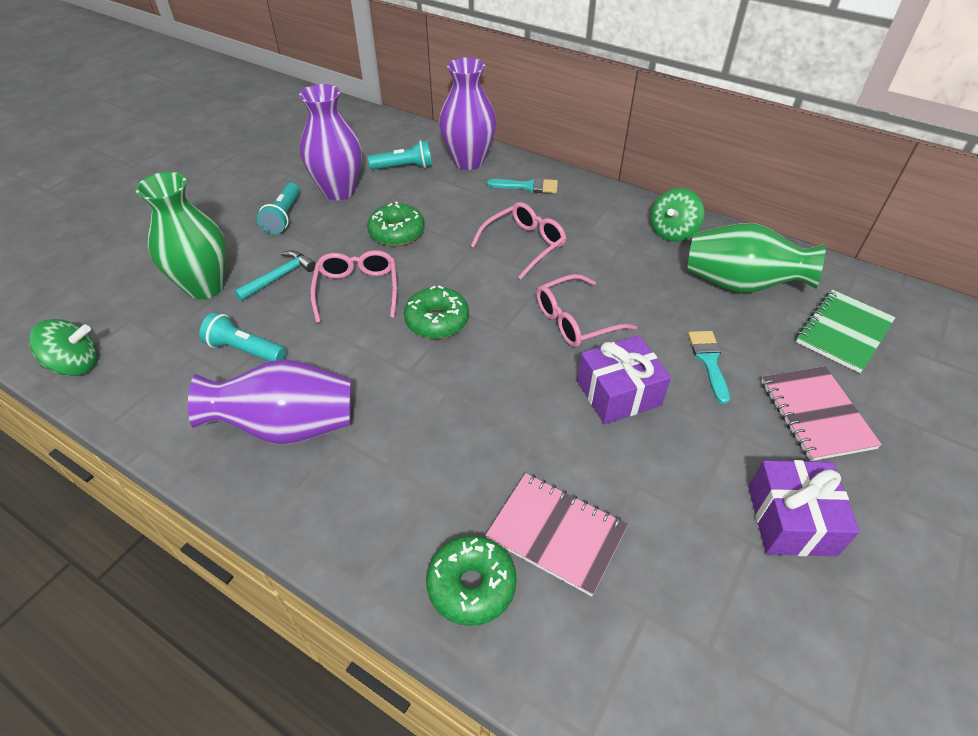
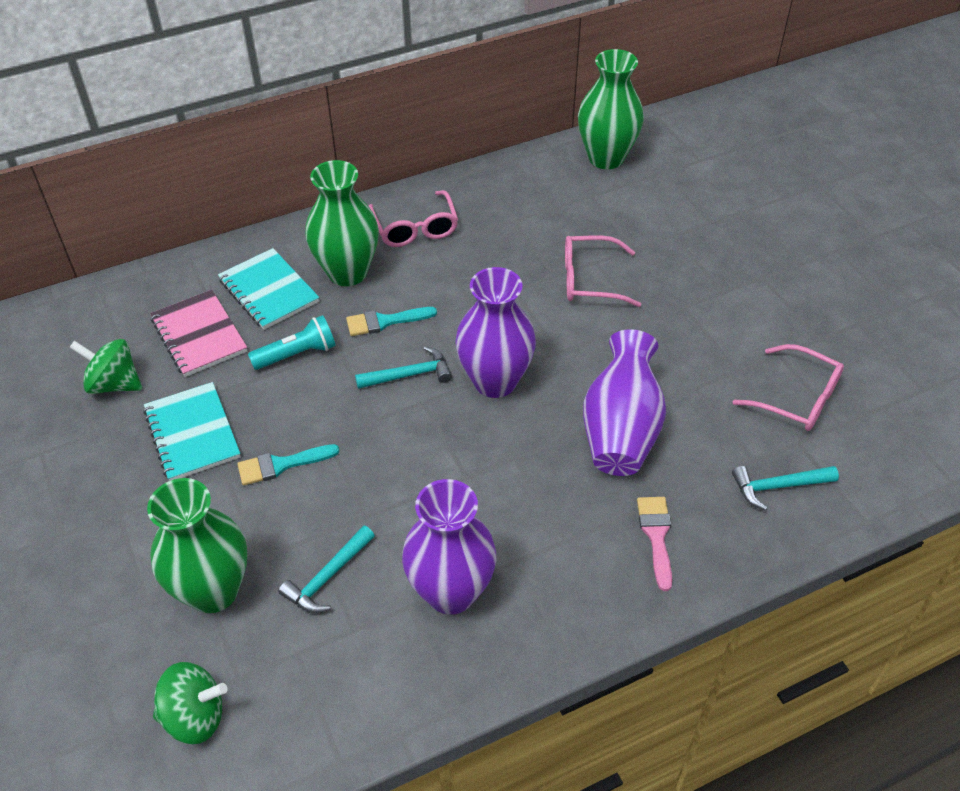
green donut: 3 -> 0
green notebook: 1 -> 0
green vase: 2 -> 3
pink brush: 0 -> 1
pink notebook: 2 -> 1
purple gift: 2 -> 0
turquoise flashlight: 3 -> 1
turquoise hammer: 1 -> 3
turquoise notebook: 0 -> 2

